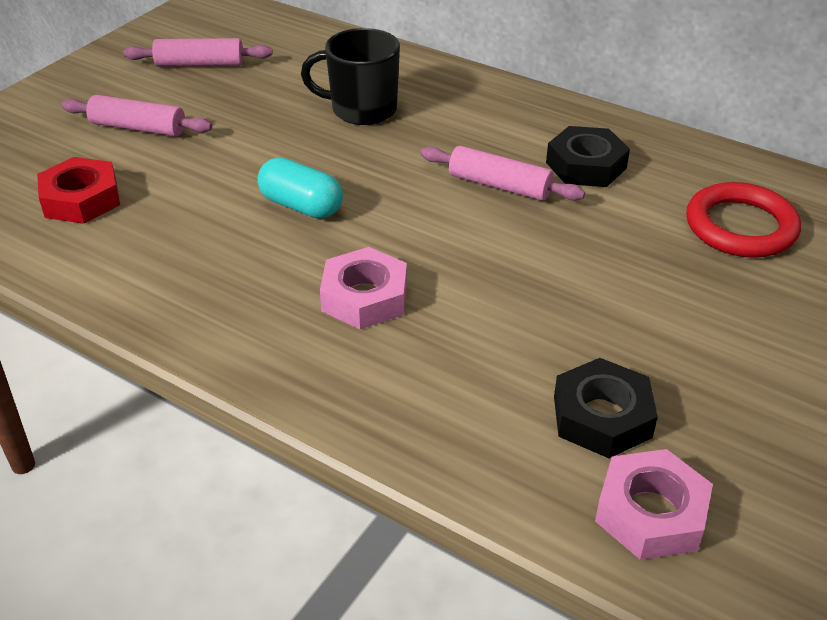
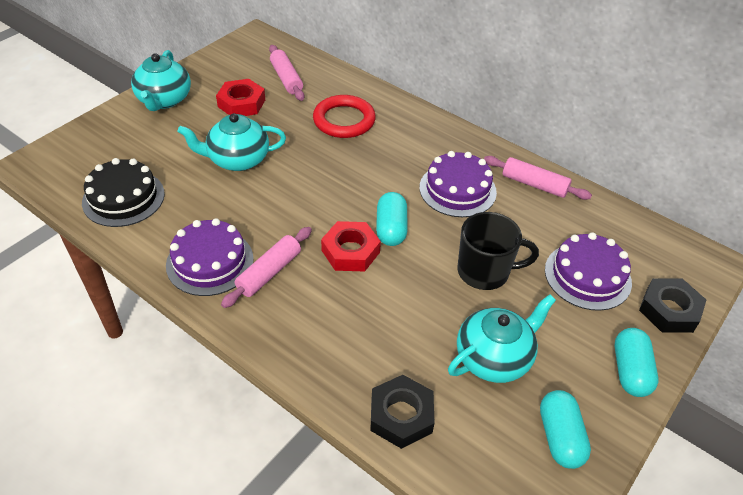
black cake: 0 -> 1
pink nut: 2 -> 0
purple cake: 0 -> 3
red nut: 1 -> 2
turquoise capsule: 1 -> 3
turquoise teapot: 0 -> 3

